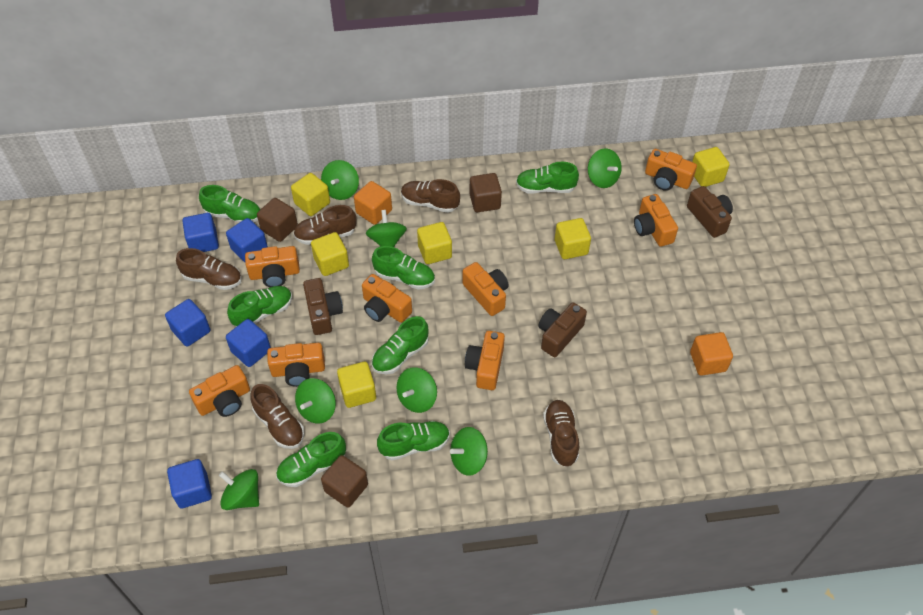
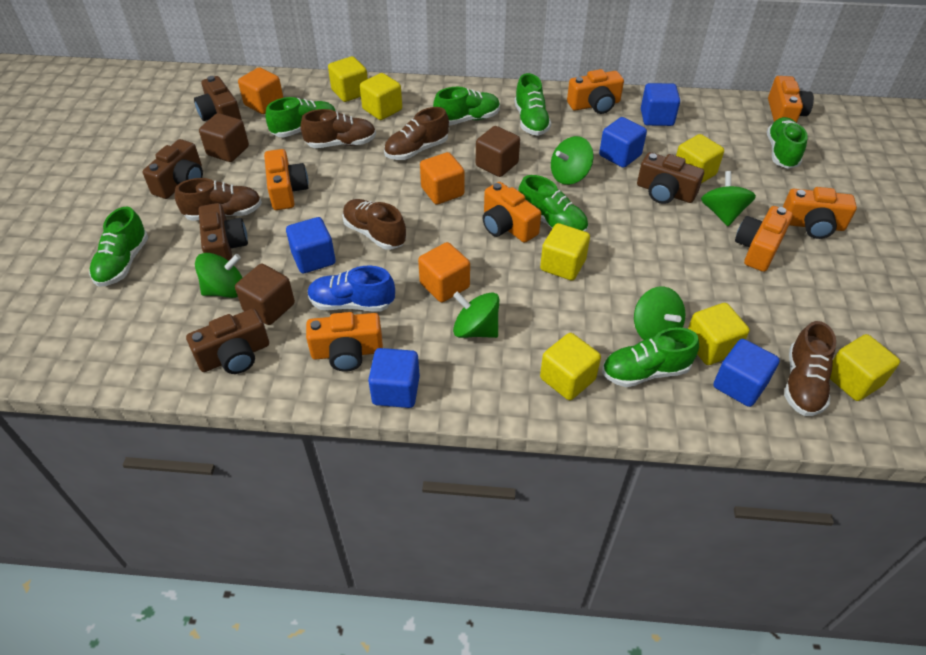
blue shoe: 0 -> 1
brown camera: 3 -> 5
green spinning top: 7 -> 5
orange camera: 8 -> 7
orange cube: 2 -> 3
yellow cube: 6 -> 7

